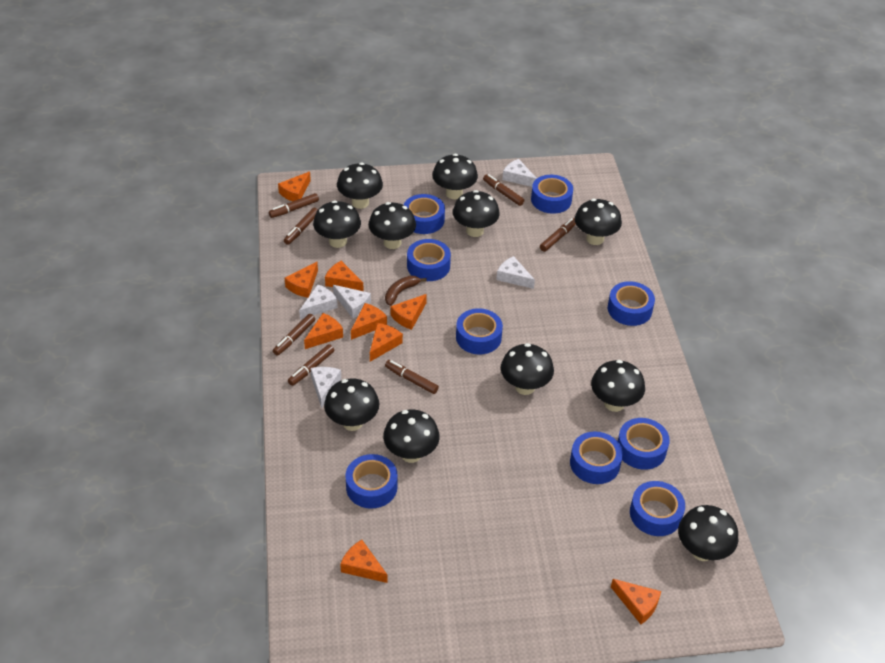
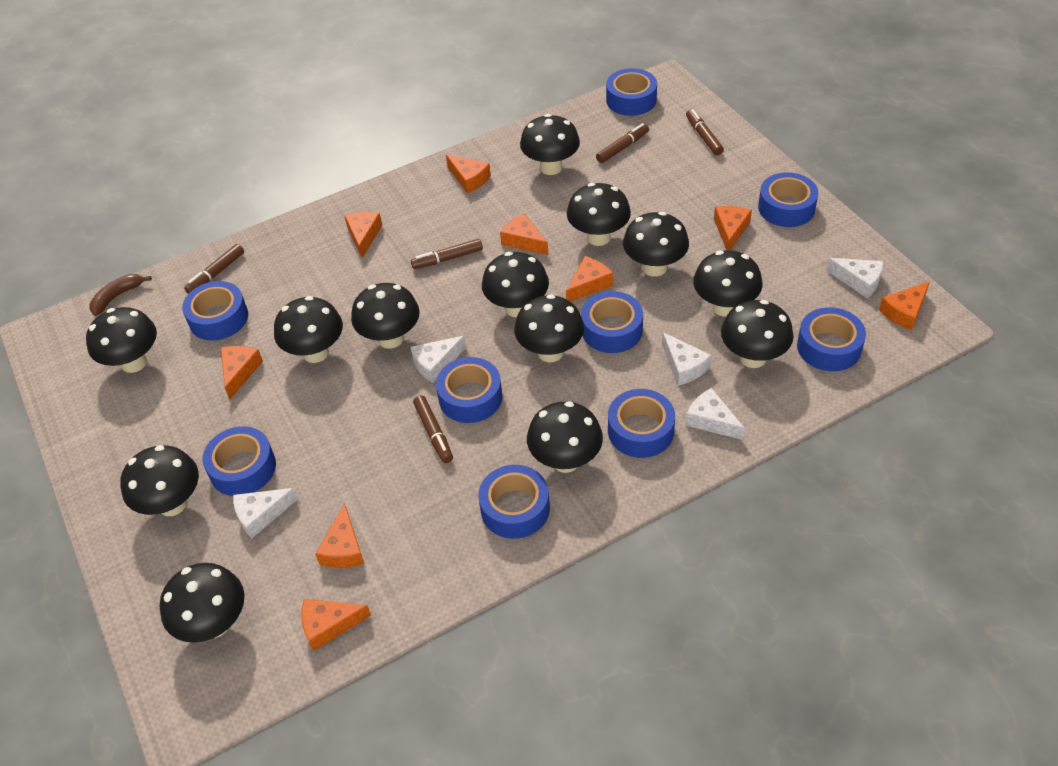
black mushroom: 11 -> 13
brown marker: 7 -> 5

